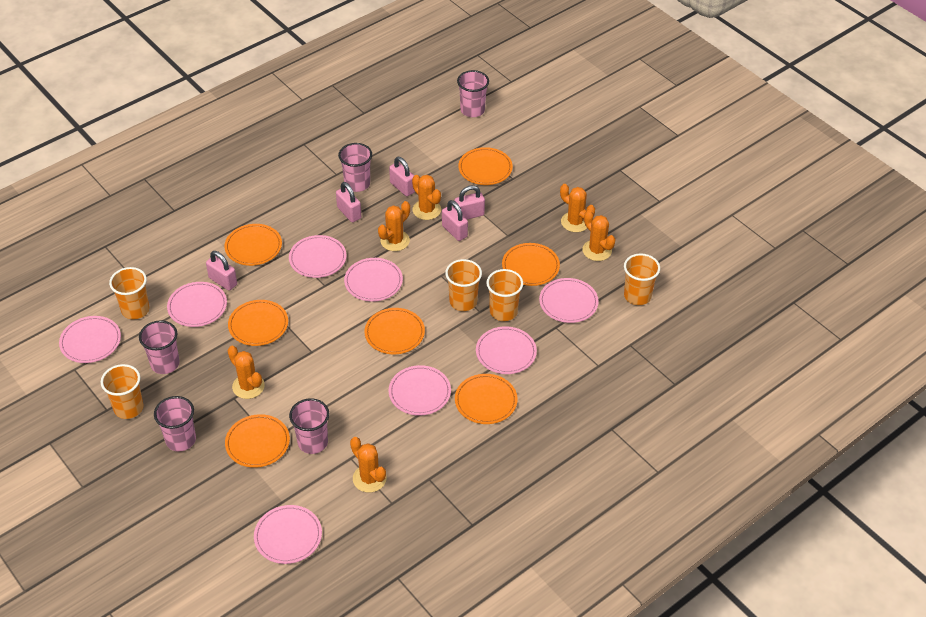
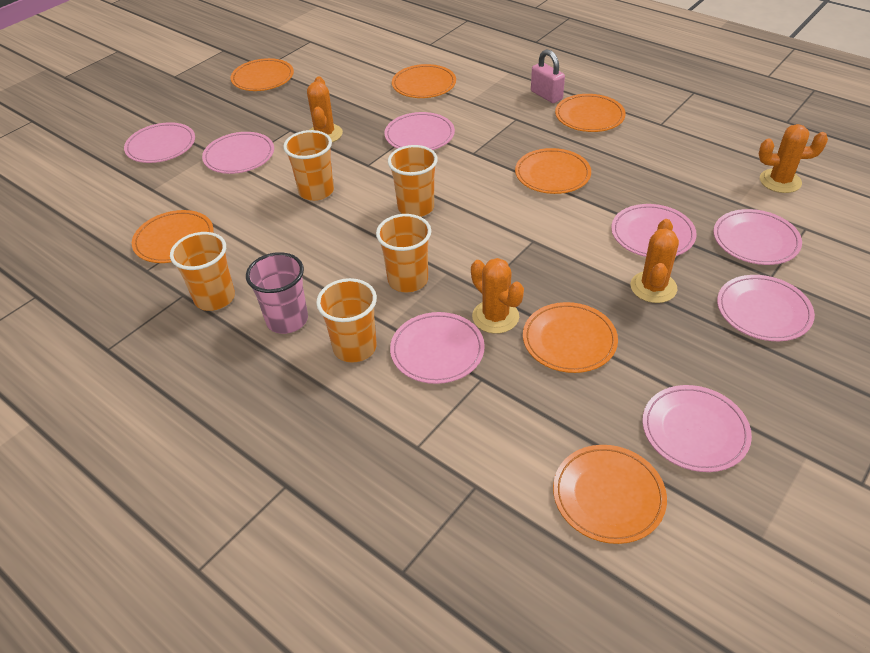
orange cactus: 6 -> 4
pink cup: 5 -> 1
pink padlock: 5 -> 1

